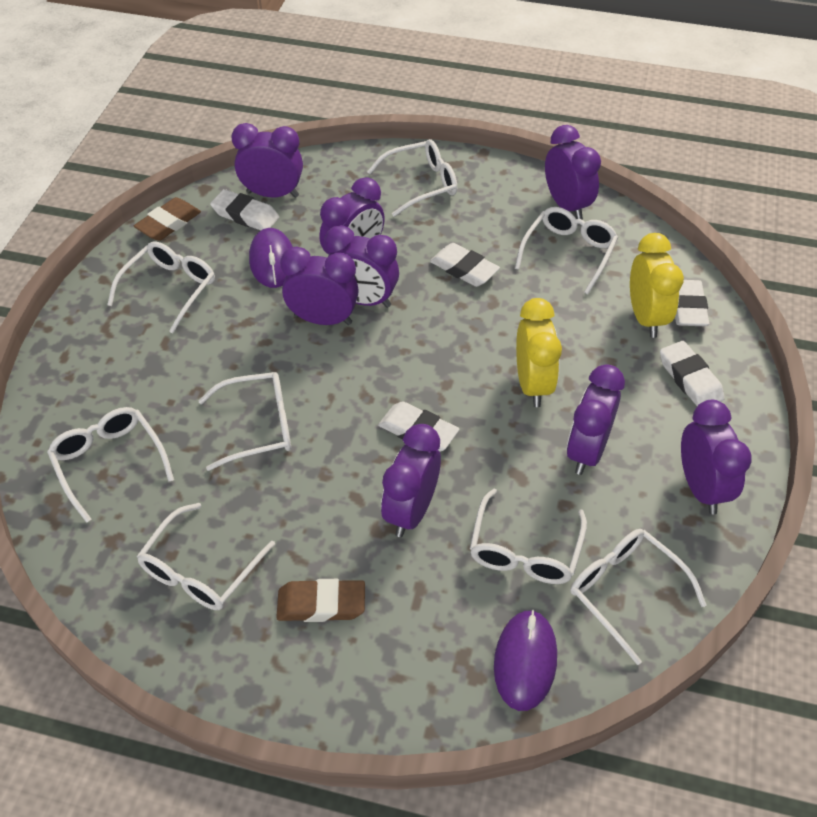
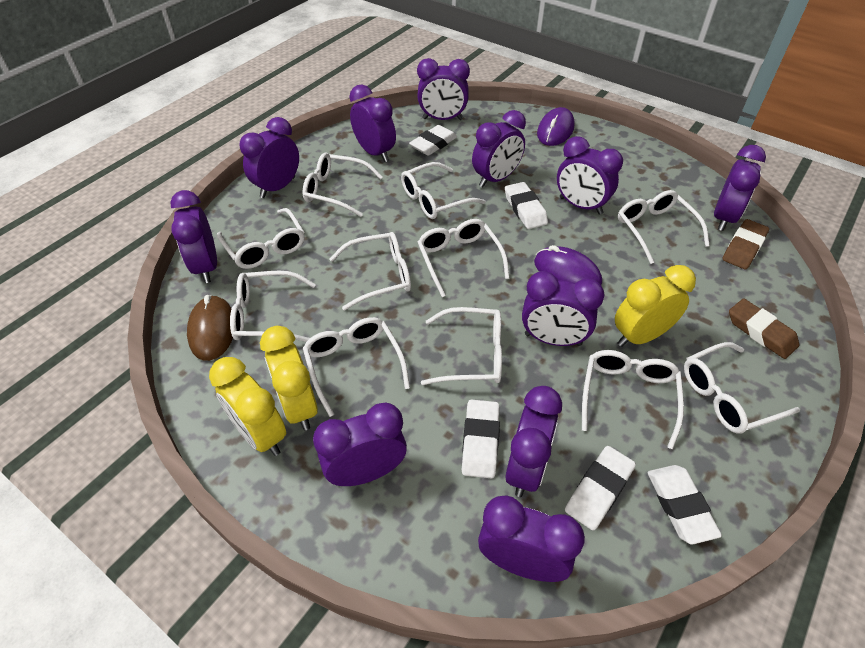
brown mouse: 0 -> 1
purple clock: 8 -> 11
white glasses: 8 -> 11
yellow clock: 2 -> 3

